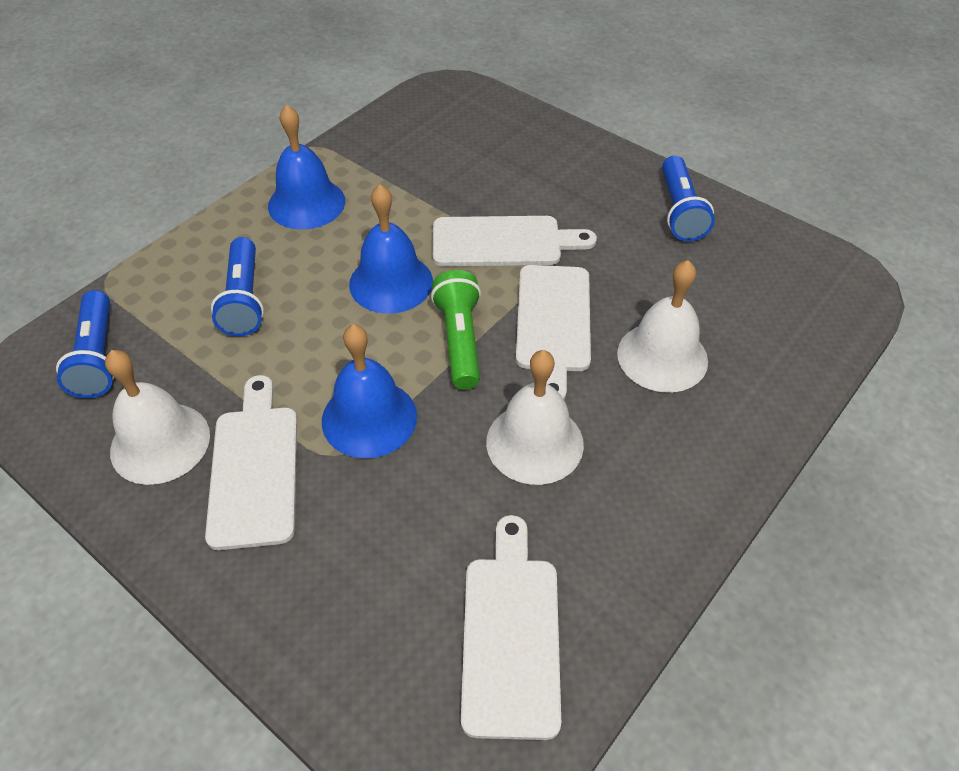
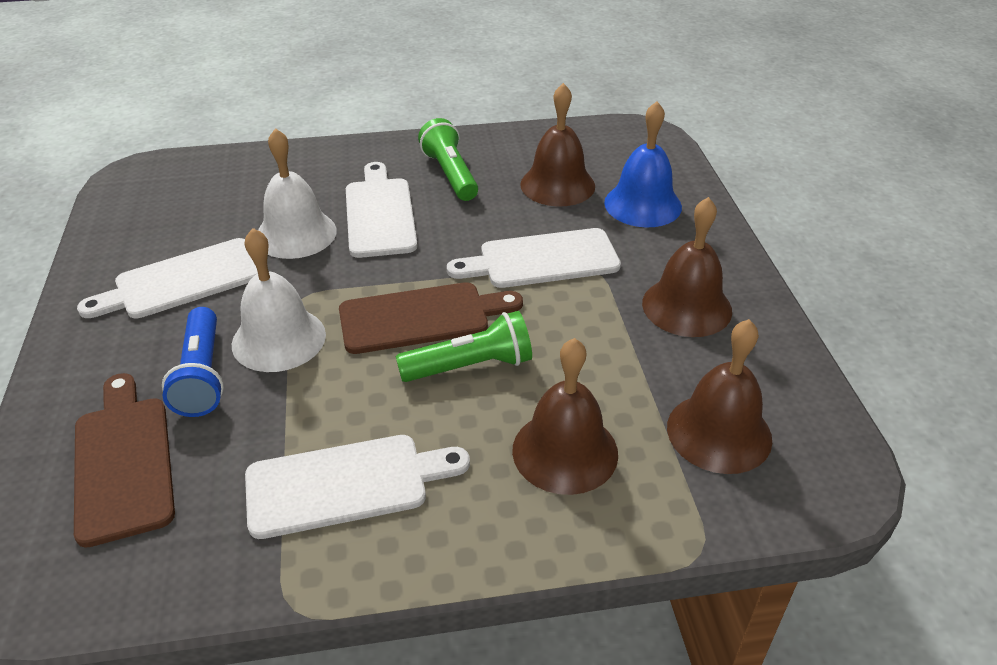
blue bell: 3 -> 1
blue flashlight: 3 -> 1
brown bell: 0 -> 4
brown cutting board: 0 -> 2
green flashlight: 1 -> 2
white bell: 3 -> 2

